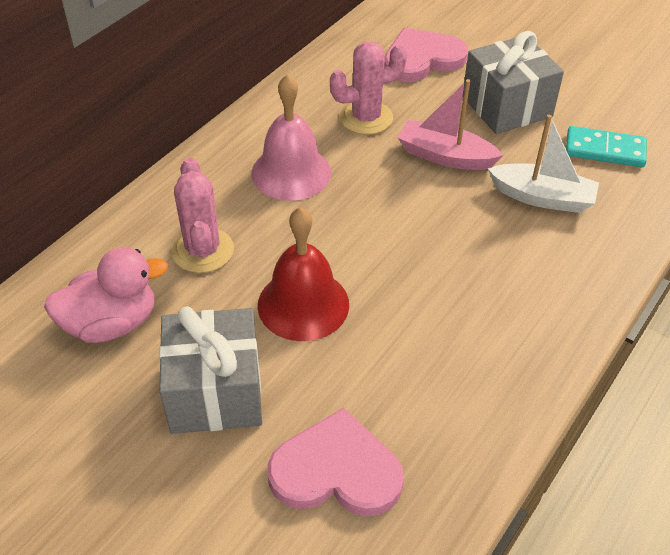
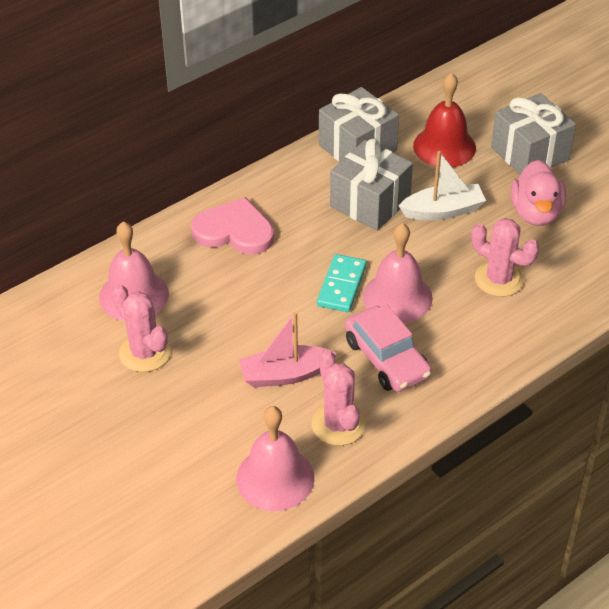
grey gift: 2 -> 3
pink bell: 1 -> 3
pink cactus: 2 -> 3
pink car: 0 -> 1
pink heart: 2 -> 1

